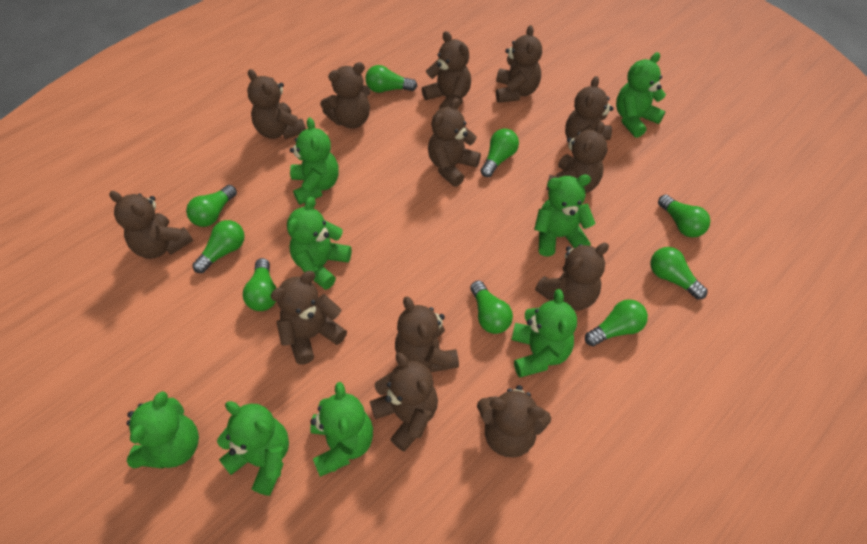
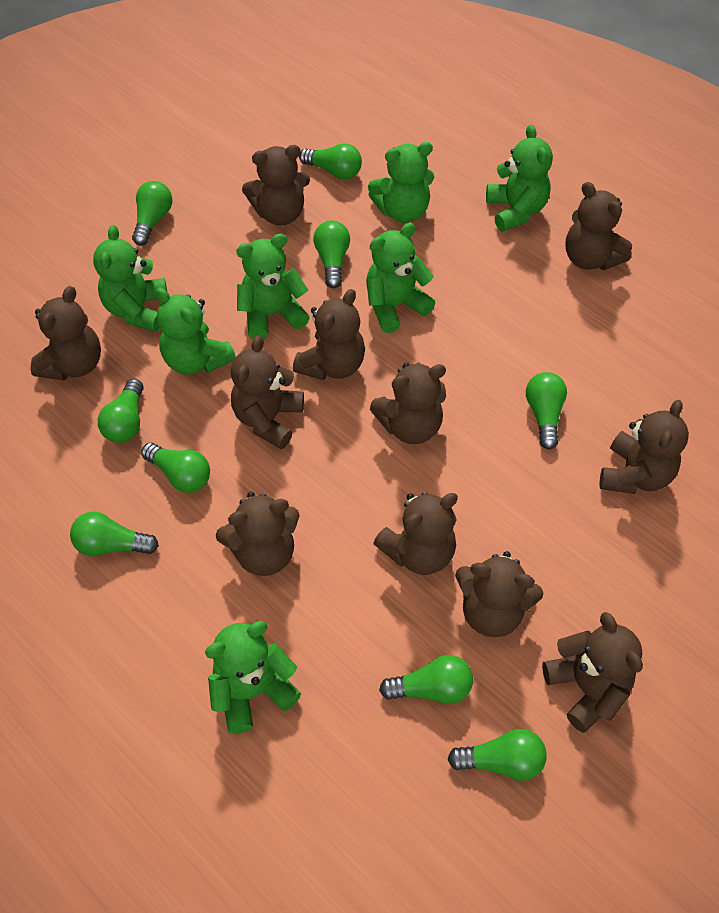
brown teddy bear: 13 -> 11
green teddy bear: 8 -> 7

